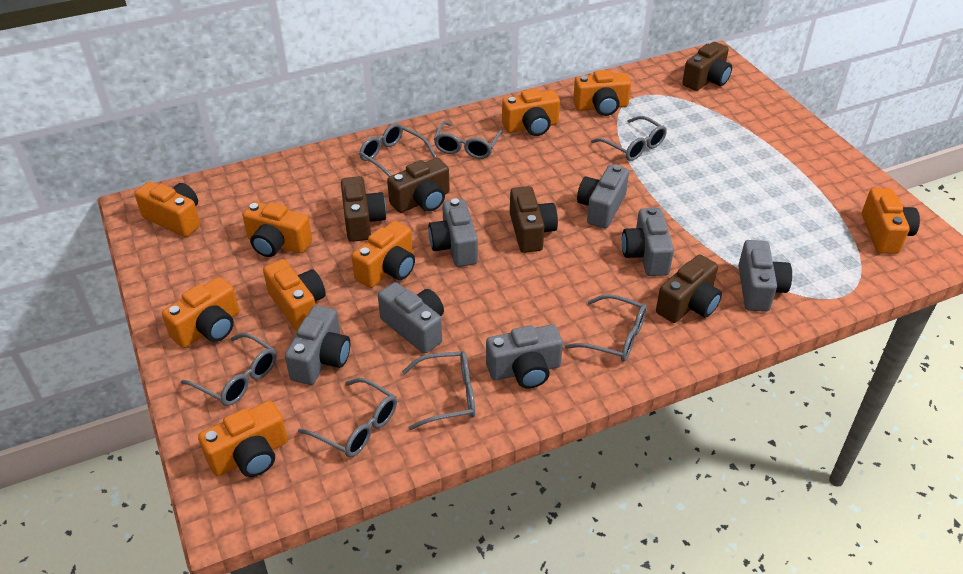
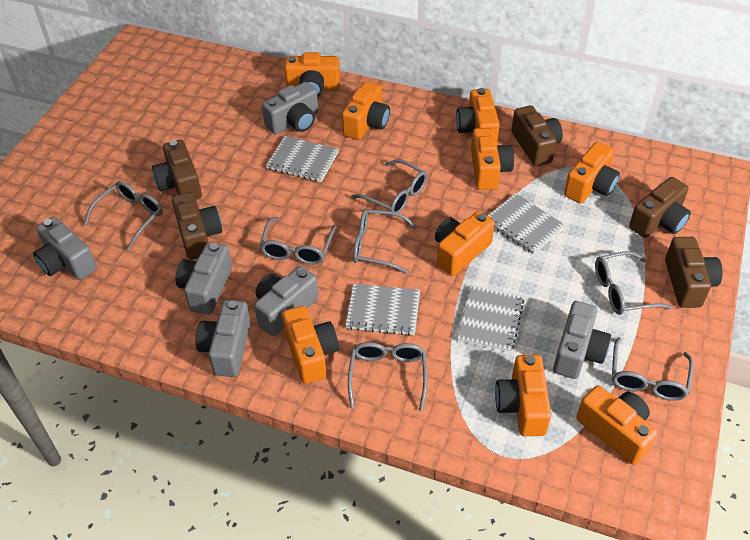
grey camera: 7 -> 6
grey notebook: 0 -> 4

